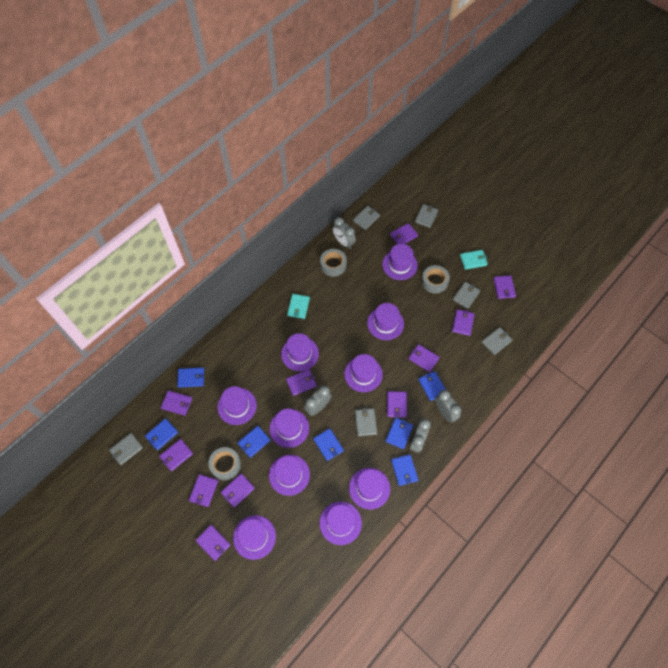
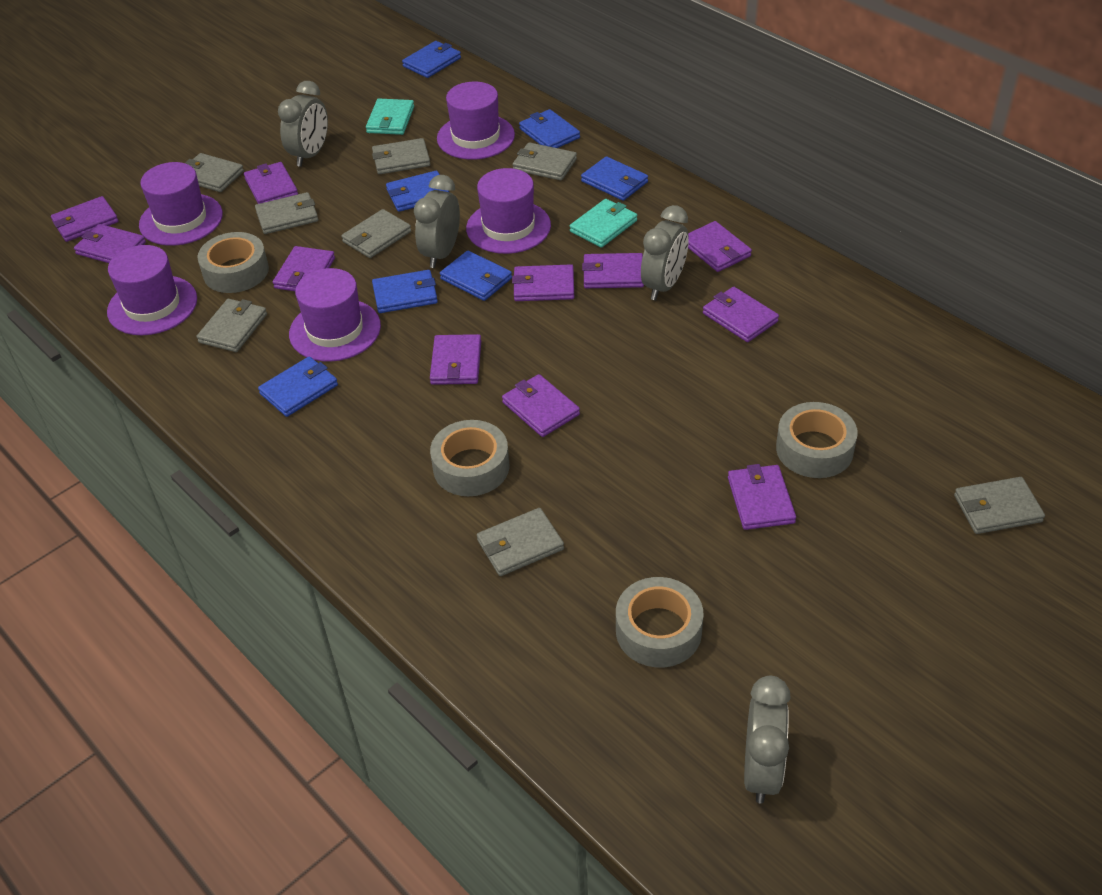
grey tape: 3 -> 4
grey wallet: 6 -> 8
purple hat: 10 -> 5

